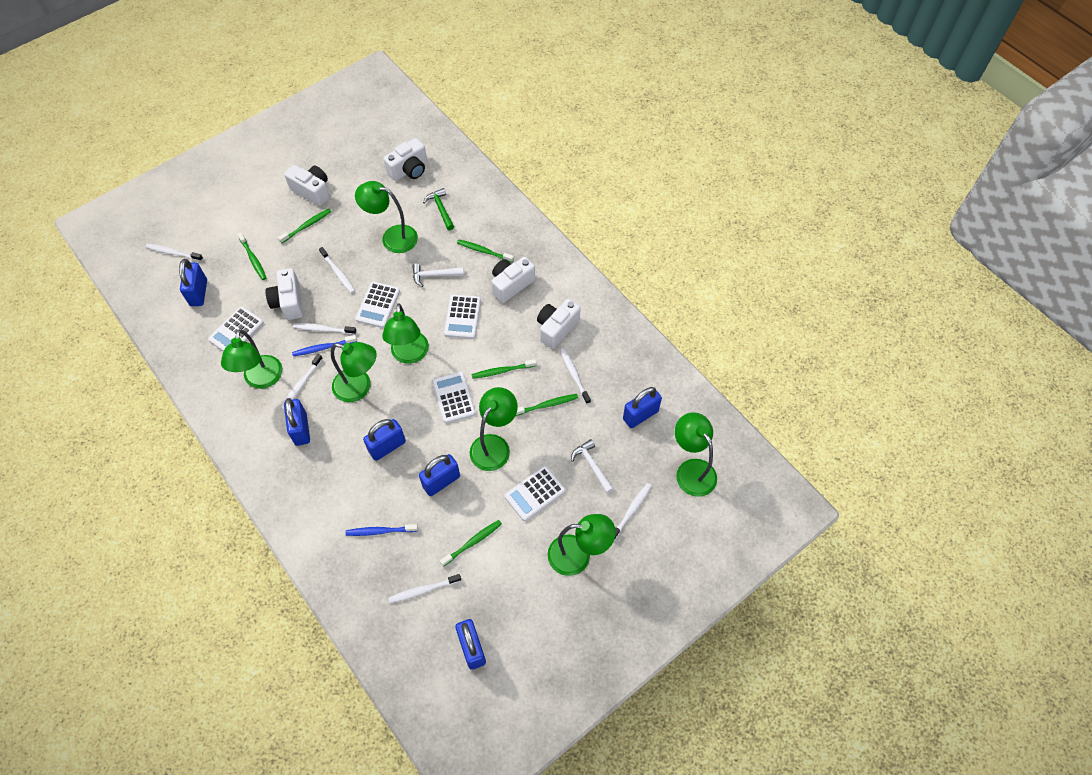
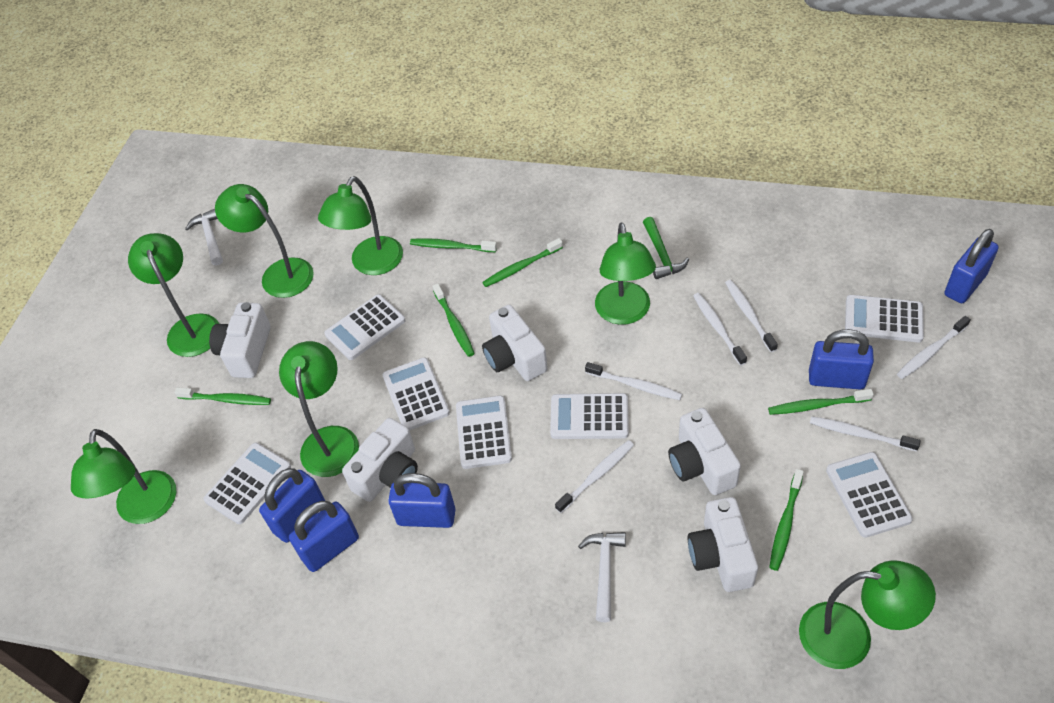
blue padlock: 6 -> 5
blue toothbrush: 2 -> 0
white calculator: 5 -> 7
white toothbrush: 7 -> 6

